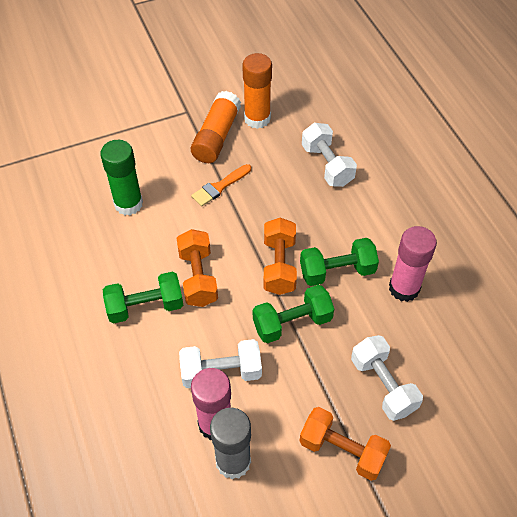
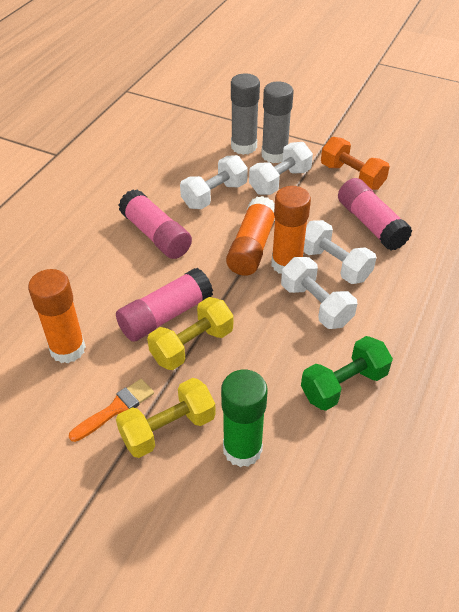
green dumbbell: 3 -> 1
grey glue stick: 1 -> 2
orange dumbbell: 3 -> 1
orange glue stick: 2 -> 3
pink glue stick: 2 -> 3
white dumbbell: 3 -> 4
yellow dumbbell: 0 -> 2

